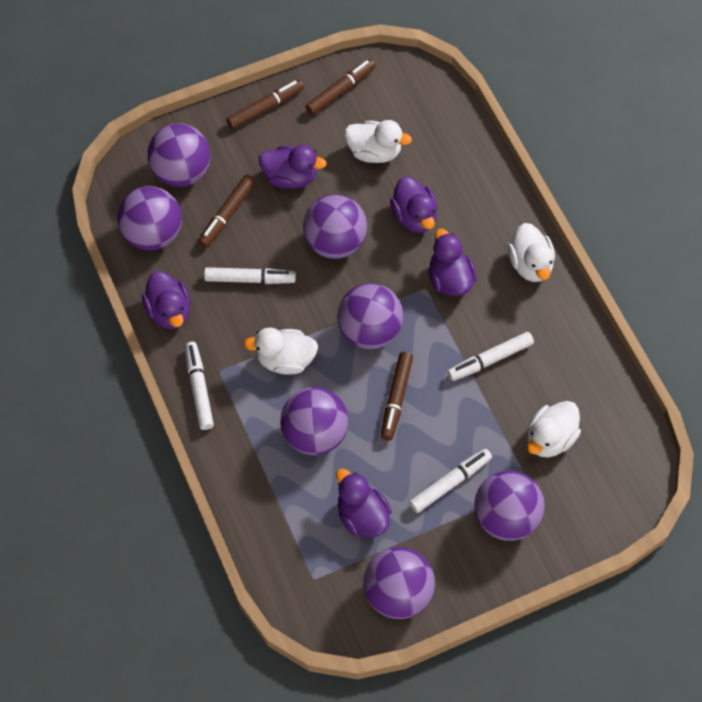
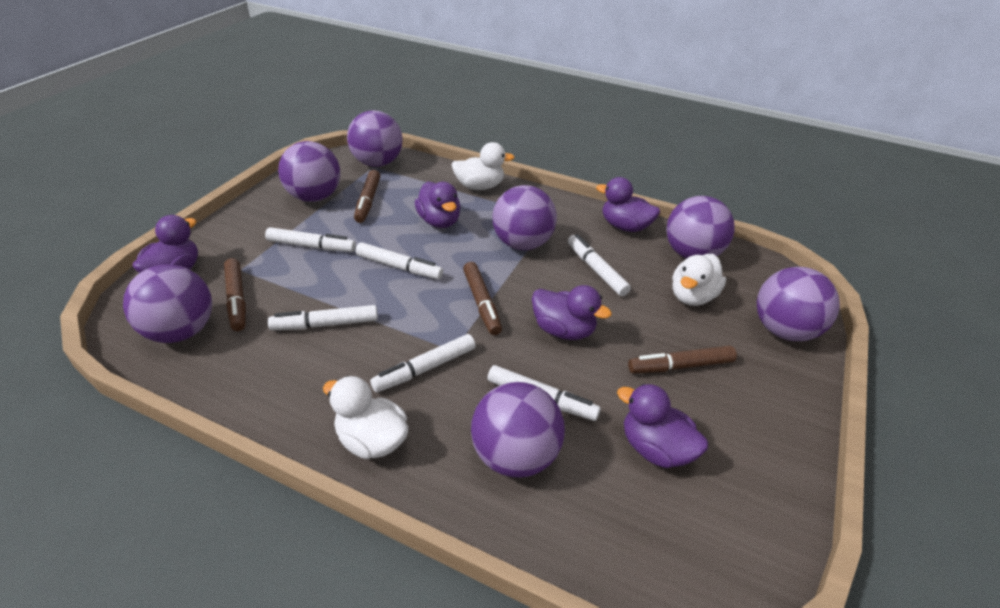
white duck: 4 -> 3
white marker: 4 -> 6

